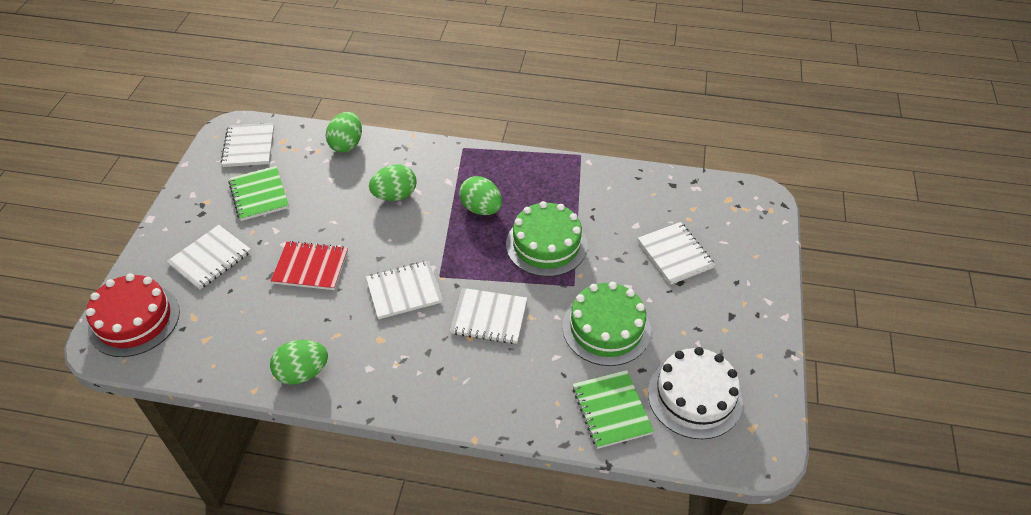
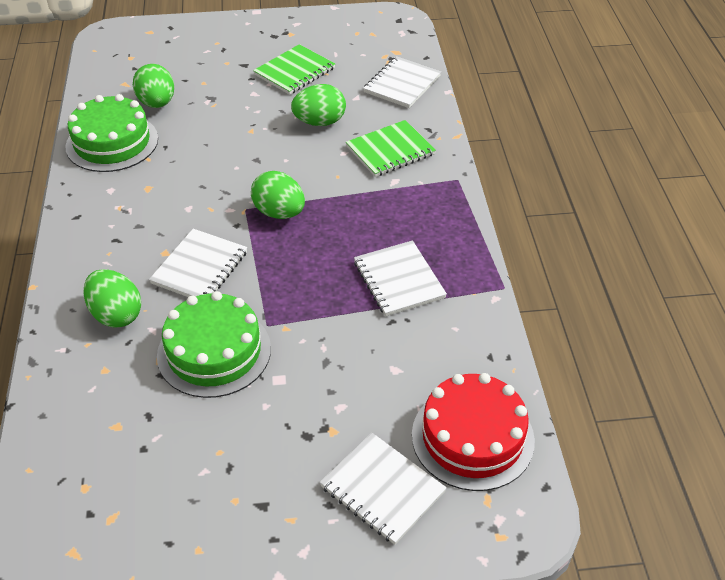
red notebook: 1 -> 0
white cake: 1 -> 0
white notebook: 5 -> 4

